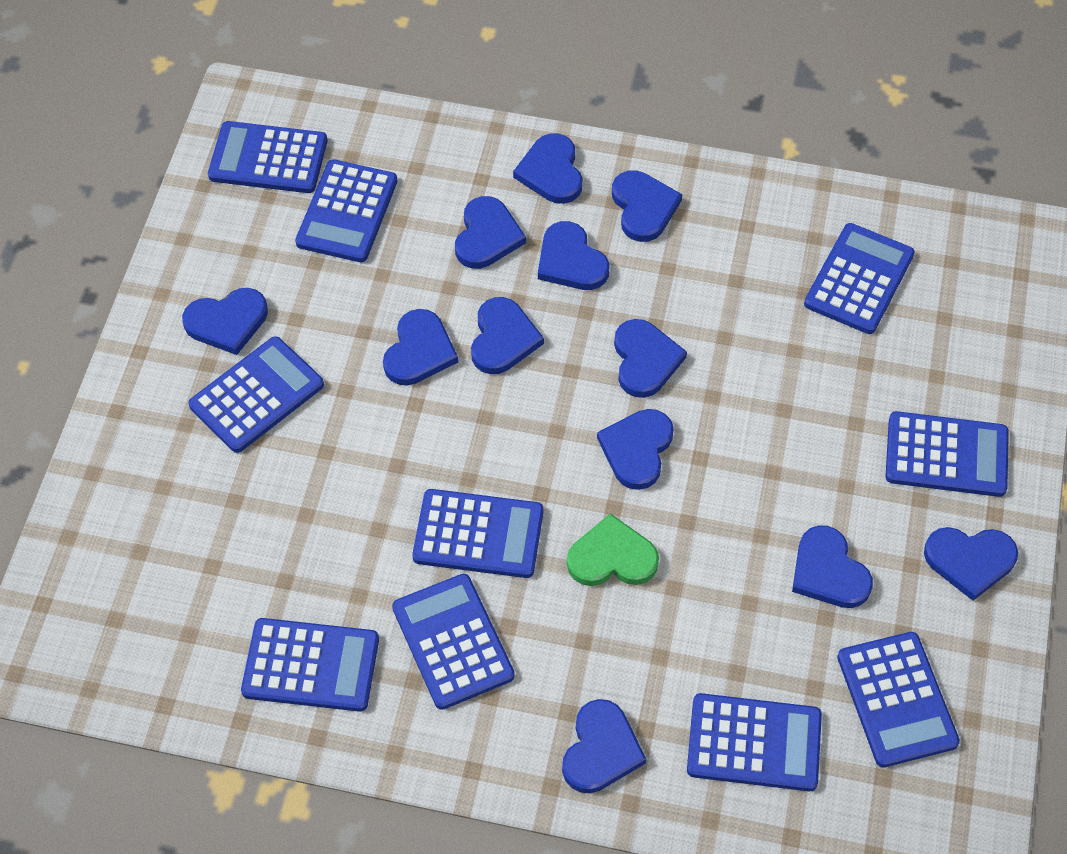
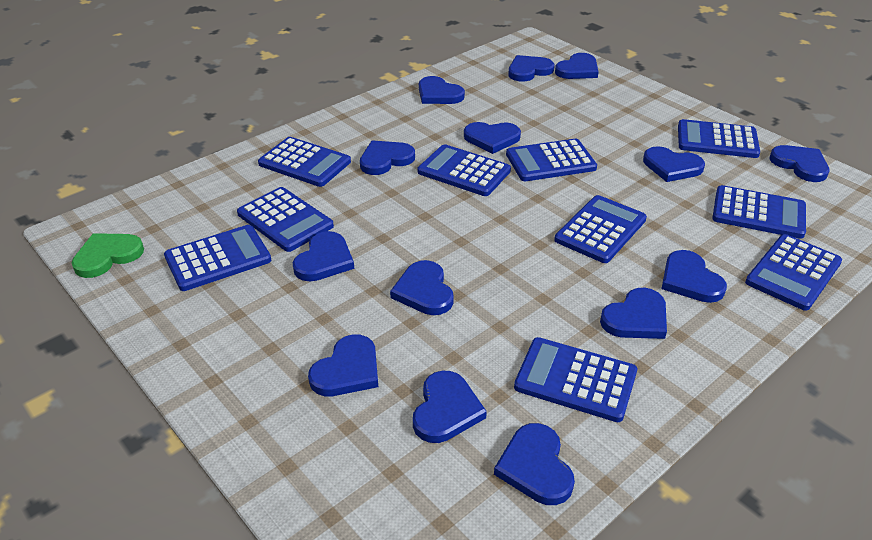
blue heart: 12 -> 14

